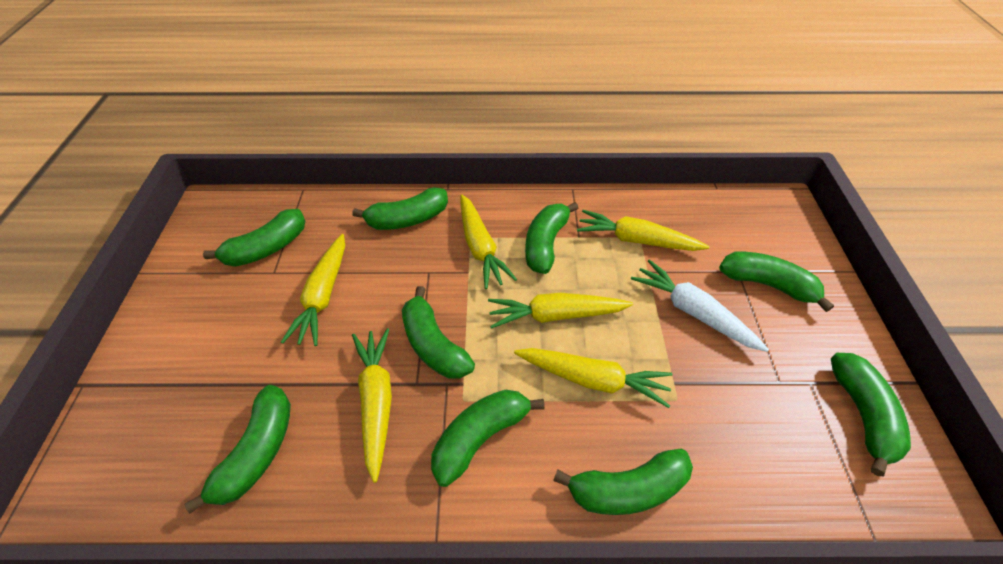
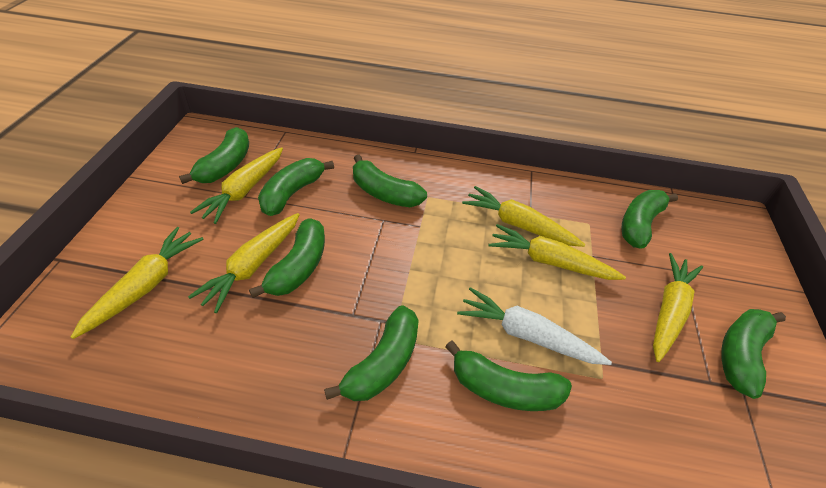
green banana: 9 -> 8

